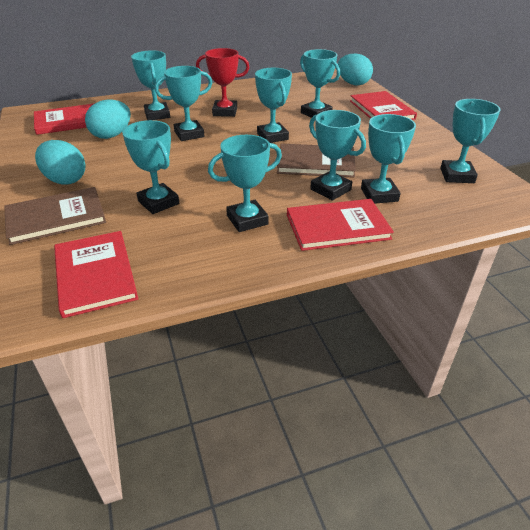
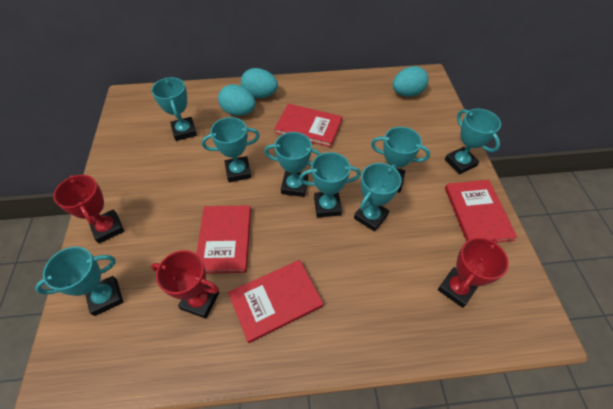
brown book: 2 -> 0
red trophy: 1 -> 3
turquoise trophy: 9 -> 8

